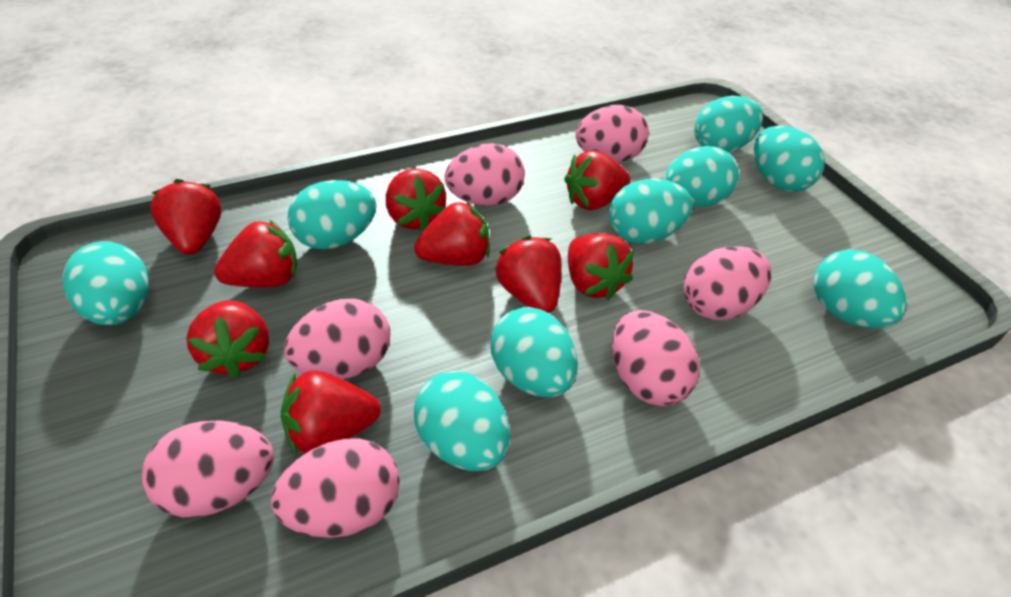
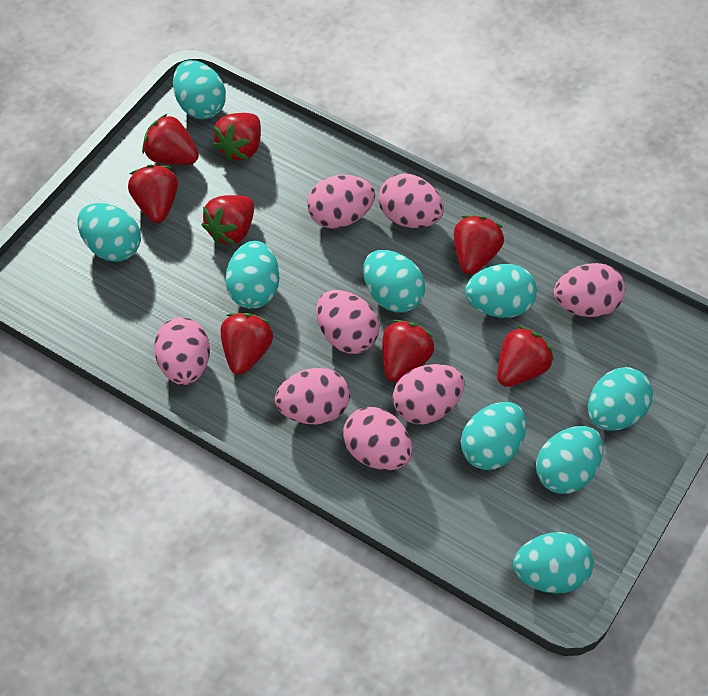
pink egg: 7 -> 8
red strawberry: 9 -> 8

